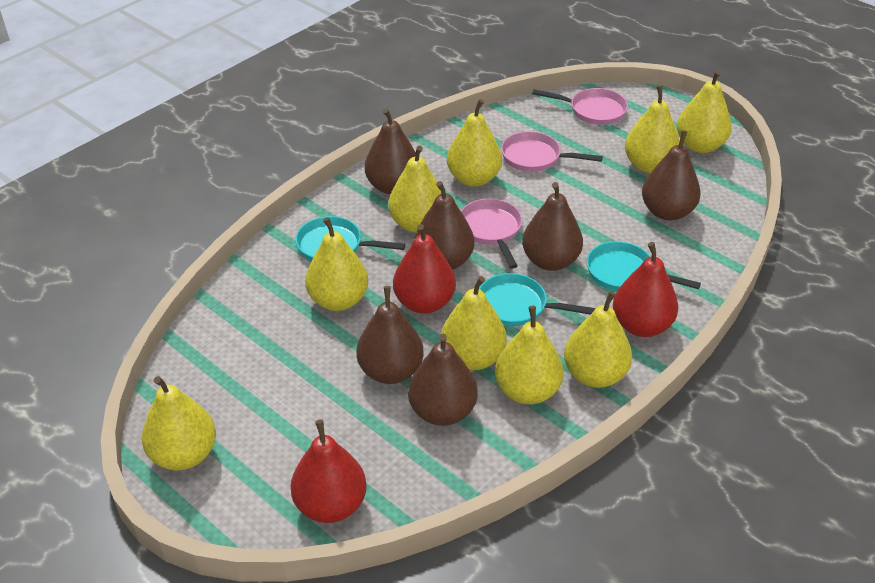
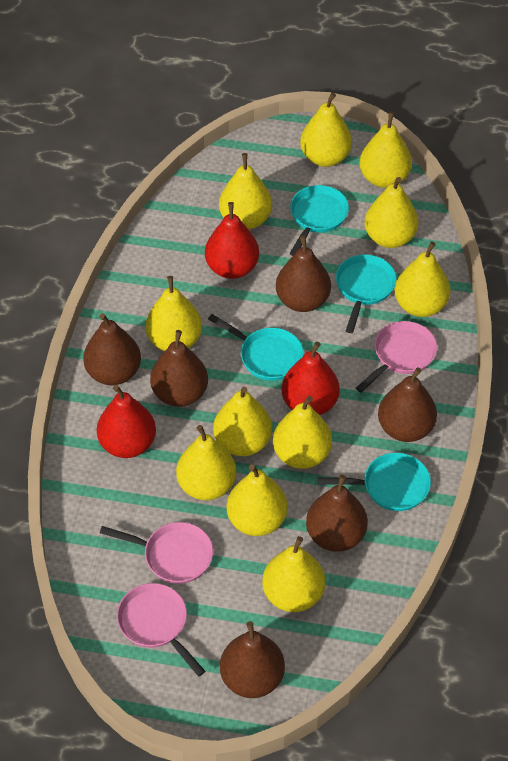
turquoise pan: 3 -> 4
yellow pear: 9 -> 11

